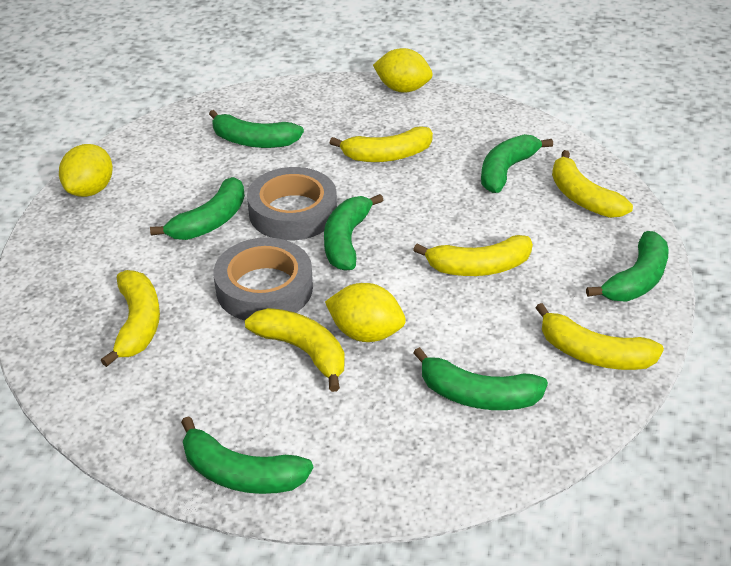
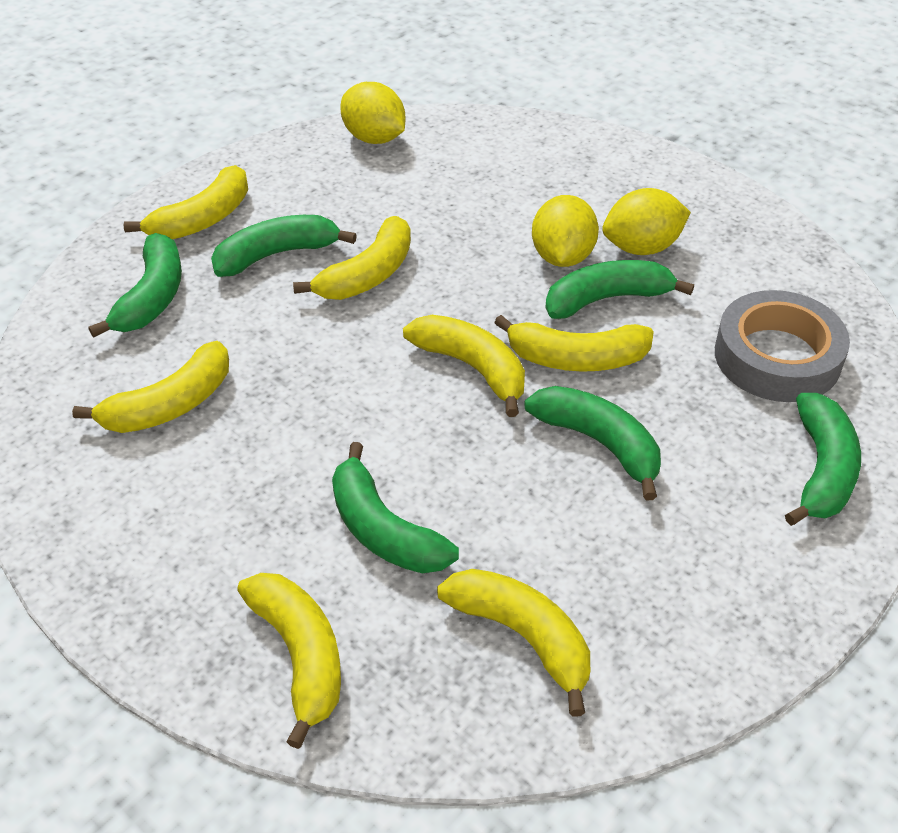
green banana: 7 -> 6
grey tape: 2 -> 1
yellow banana: 6 -> 7

